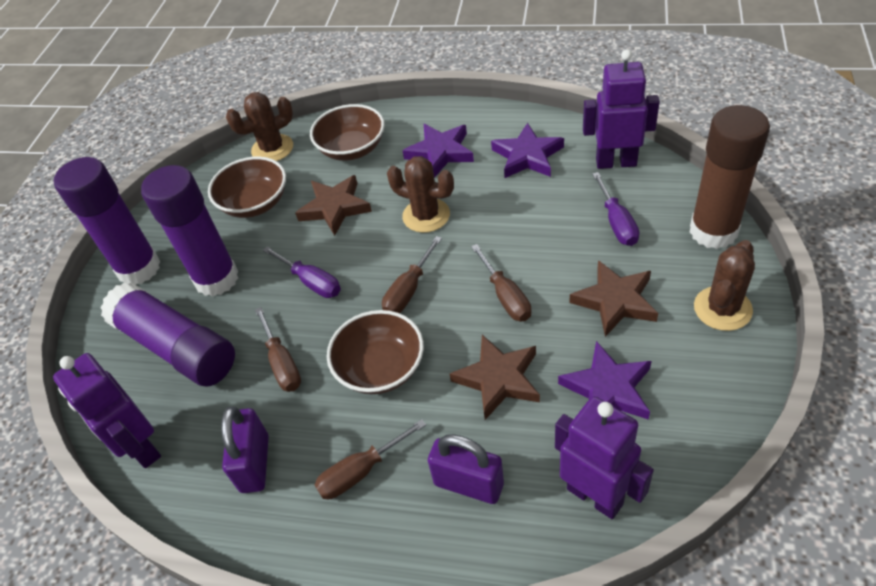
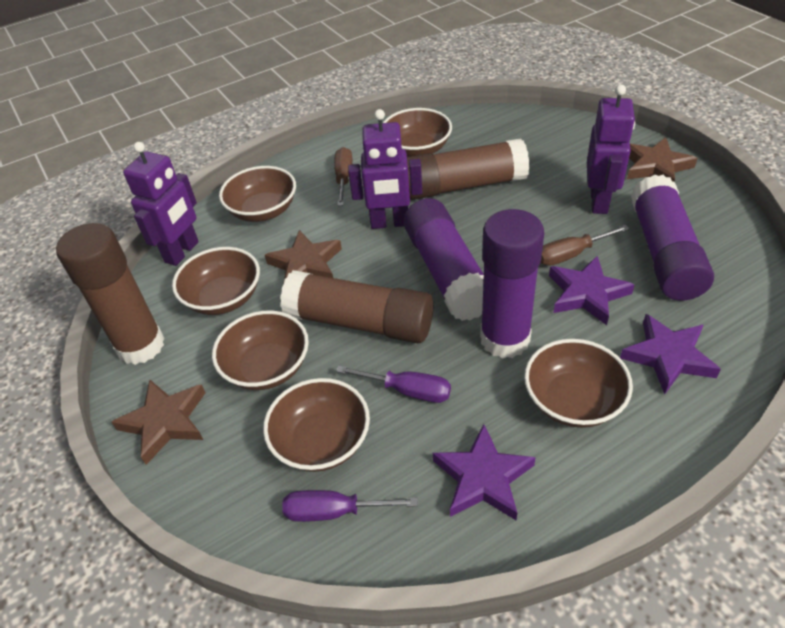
brown bowl: 3 -> 6
brown cactus: 3 -> 0
brown glue stick: 1 -> 3
brown screwdriver: 4 -> 2
purple padlock: 2 -> 0

